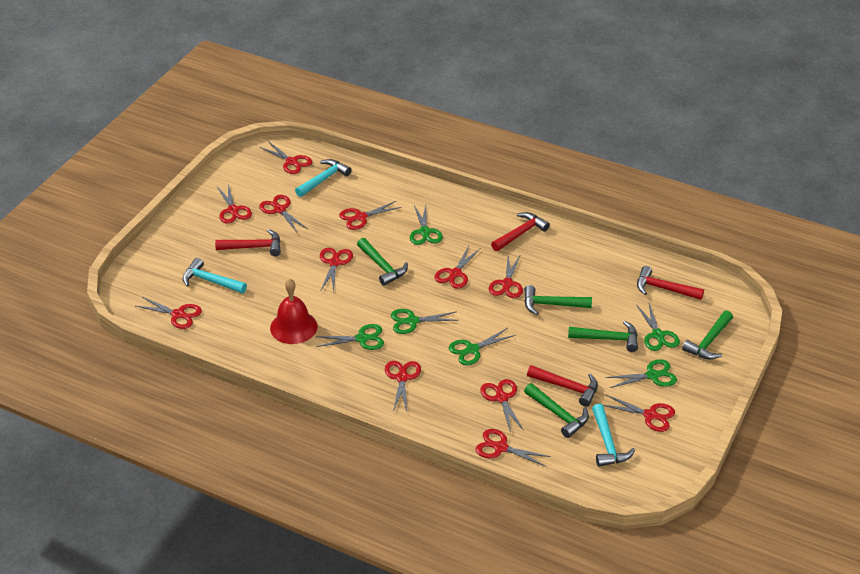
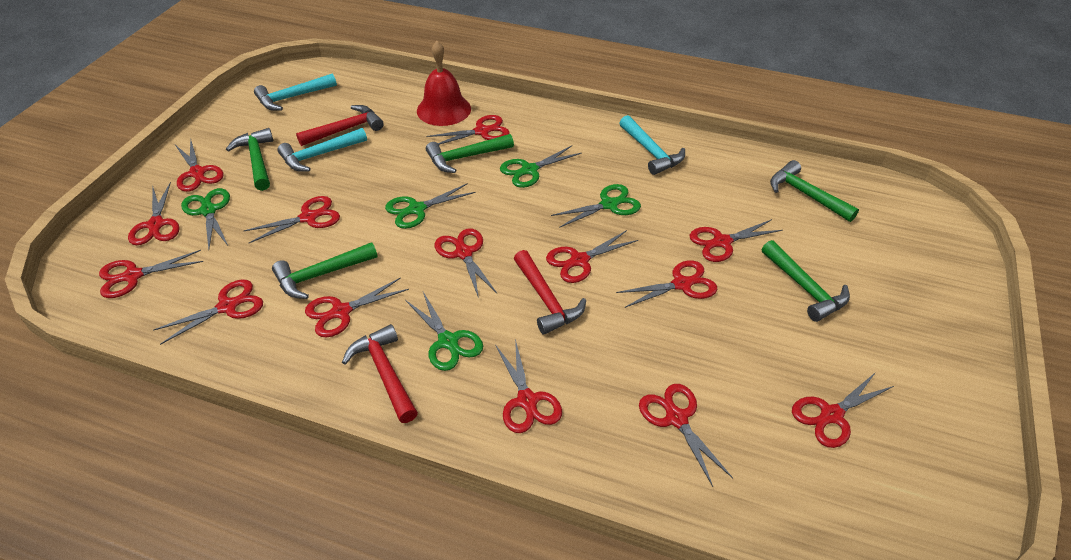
green scissors: 6 -> 5
red hammer: 4 -> 3
red scissors: 12 -> 14

